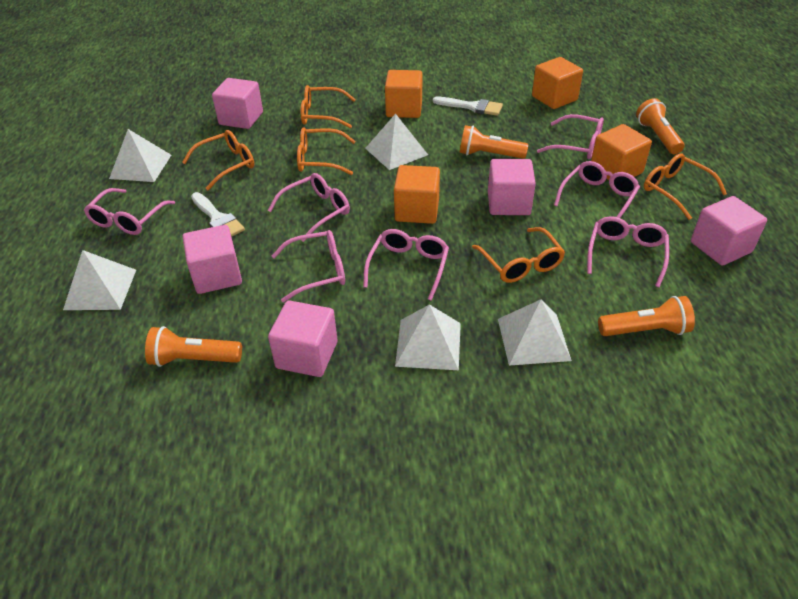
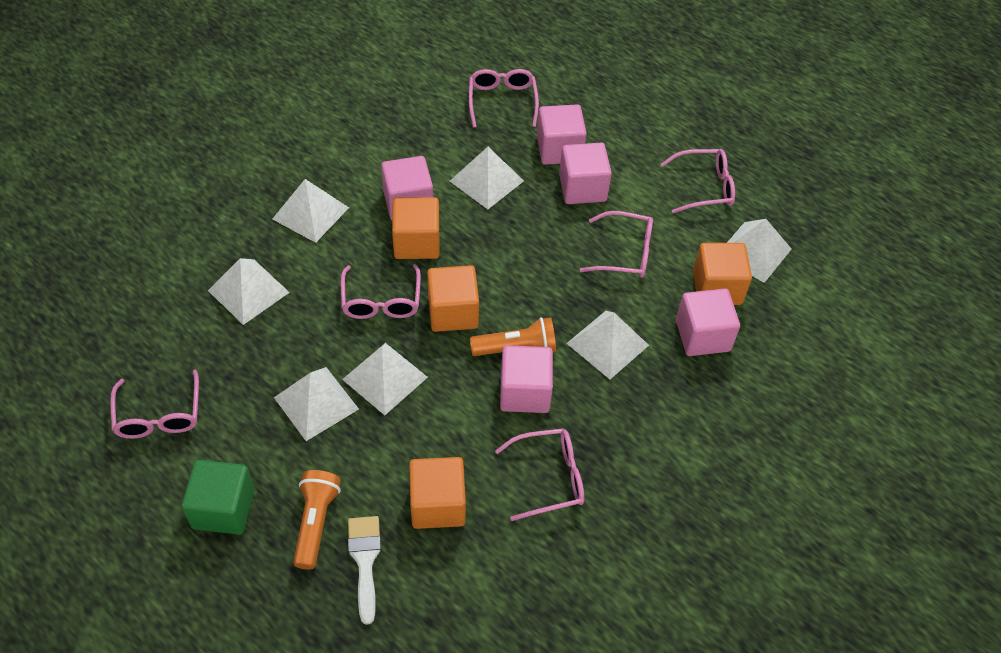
green cube: 0 -> 1
orange flashlight: 4 -> 2
orange glasses: 5 -> 0
pink glasses: 7 -> 6
white brush: 2 -> 1
white pyramid: 5 -> 7

